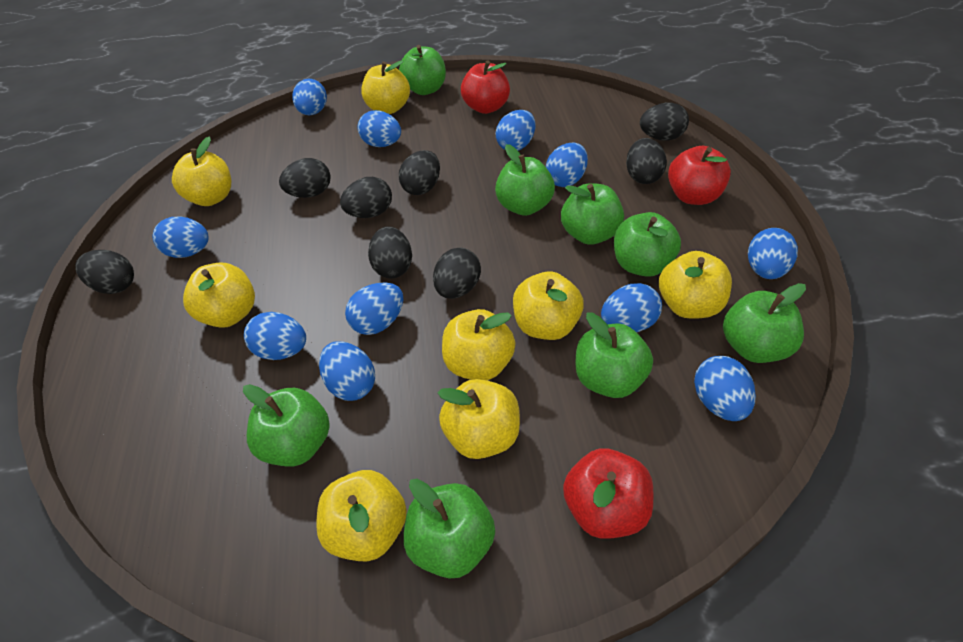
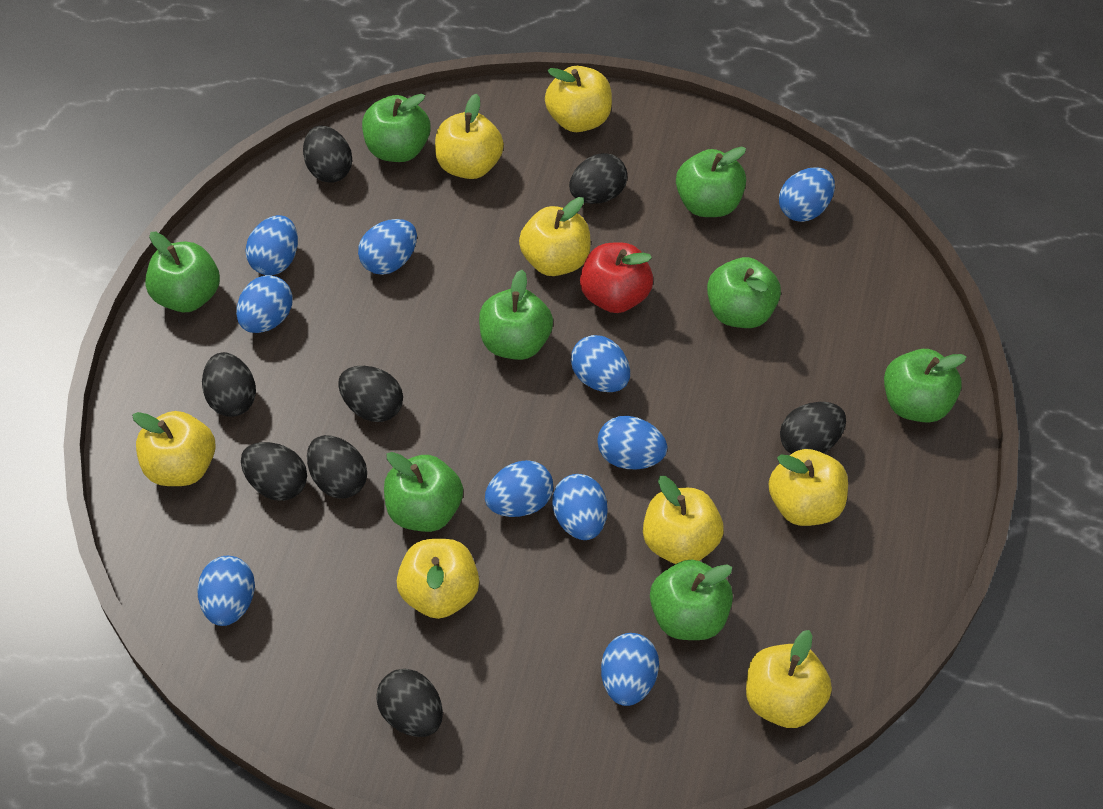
blue egg: 11 -> 10
red apple: 3 -> 1

